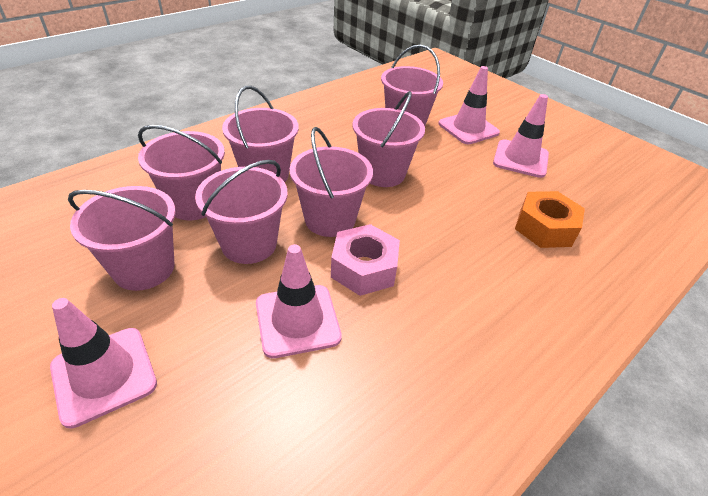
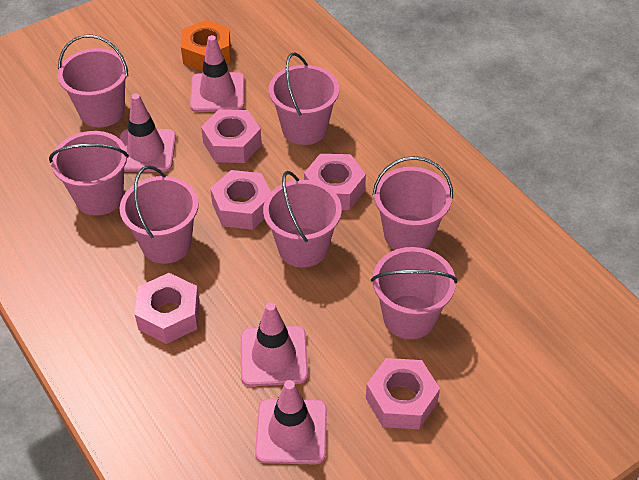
pink nut: 1 -> 5

